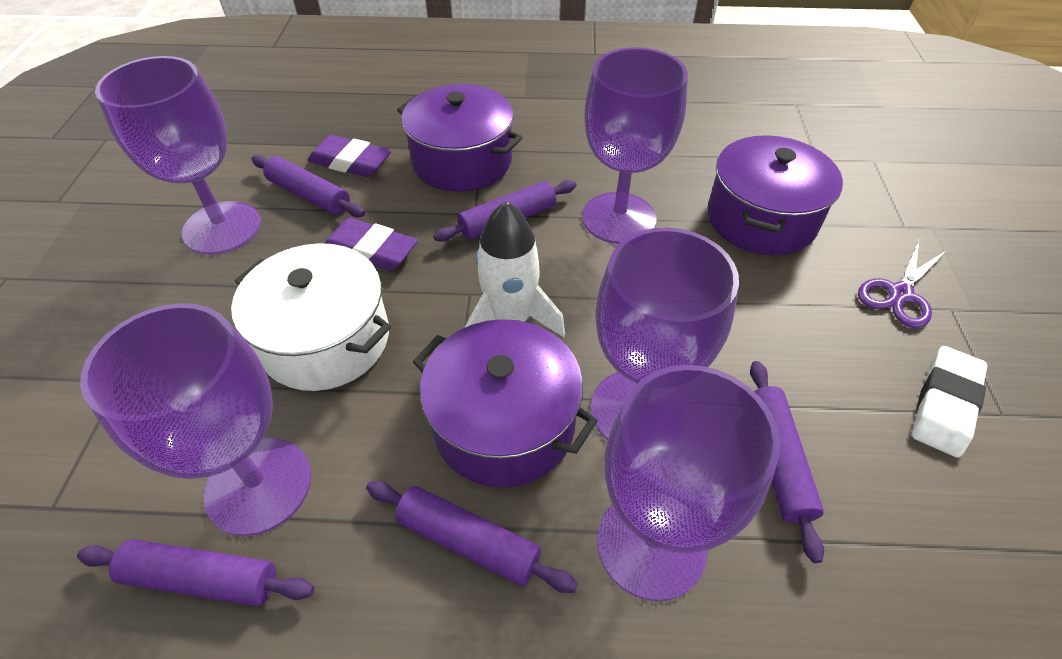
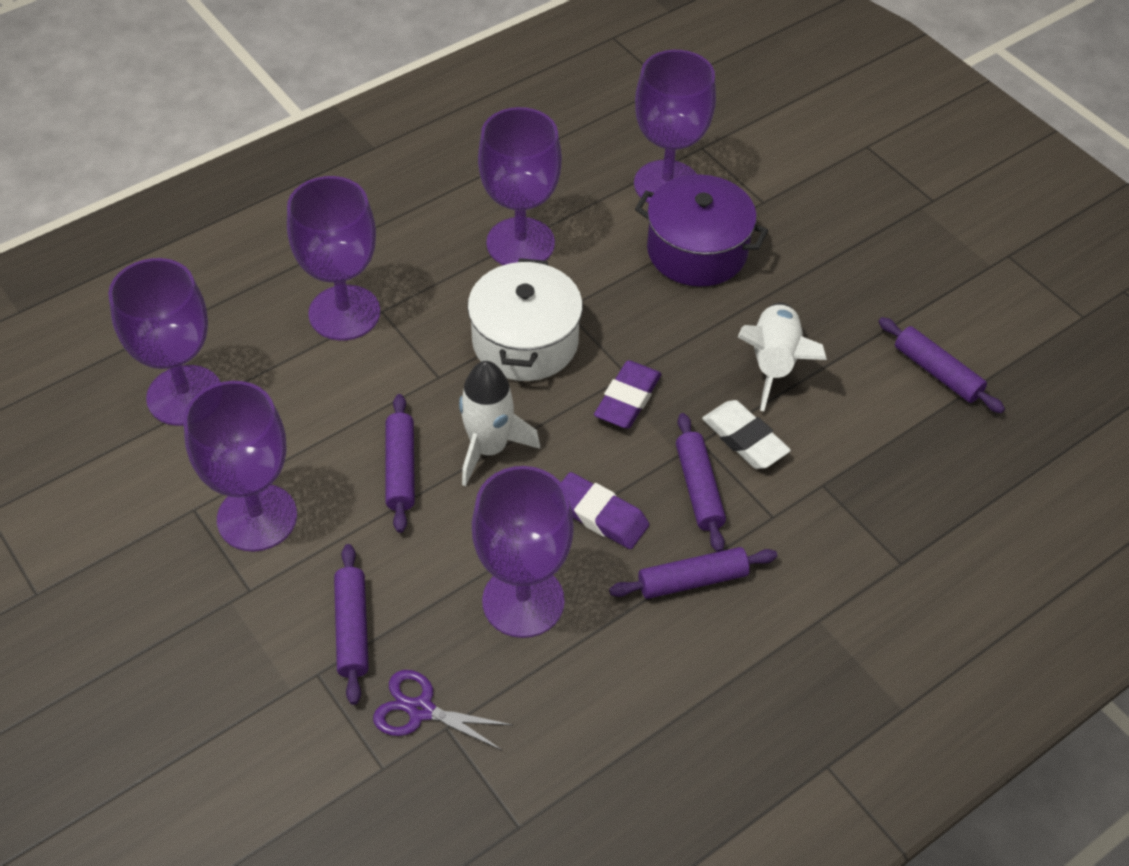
purple goblet: 5 -> 6
purple pot: 3 -> 1
white rocket: 1 -> 2

